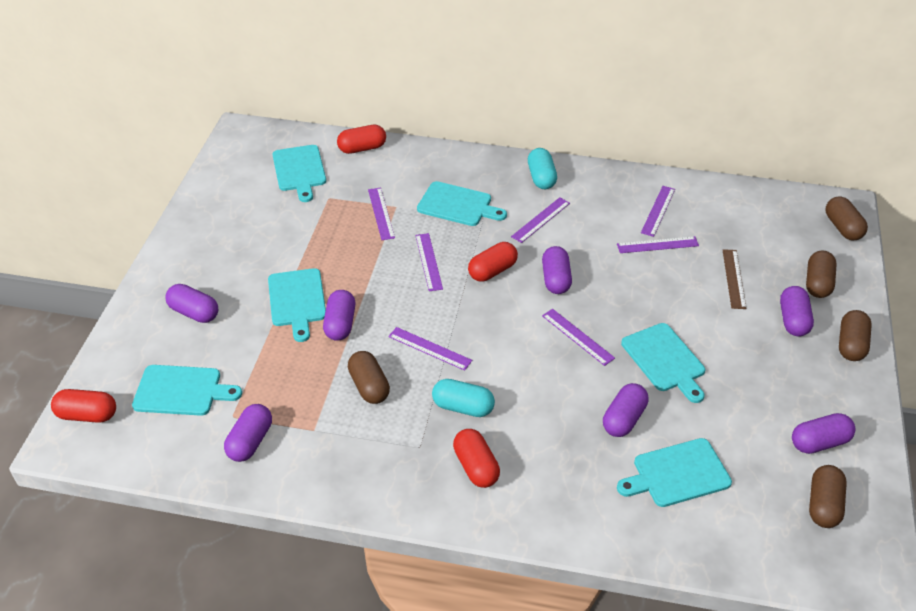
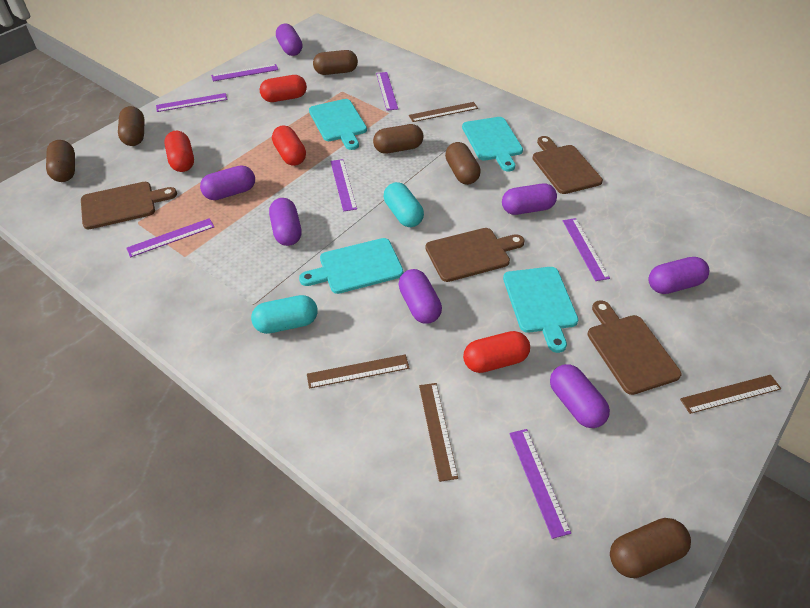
brown capsule: 5 -> 6
brown cutting board: 0 -> 4
brown ruler: 1 -> 4
turquoise cutting board: 6 -> 4

